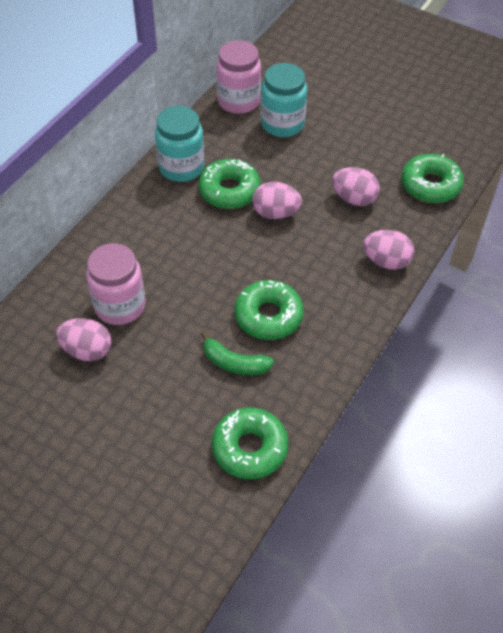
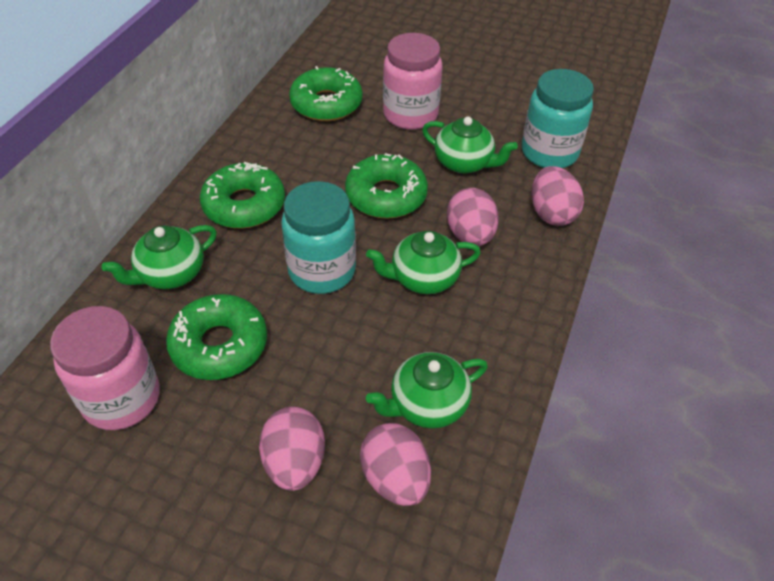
green banana: 1 -> 0
green teapot: 0 -> 4

